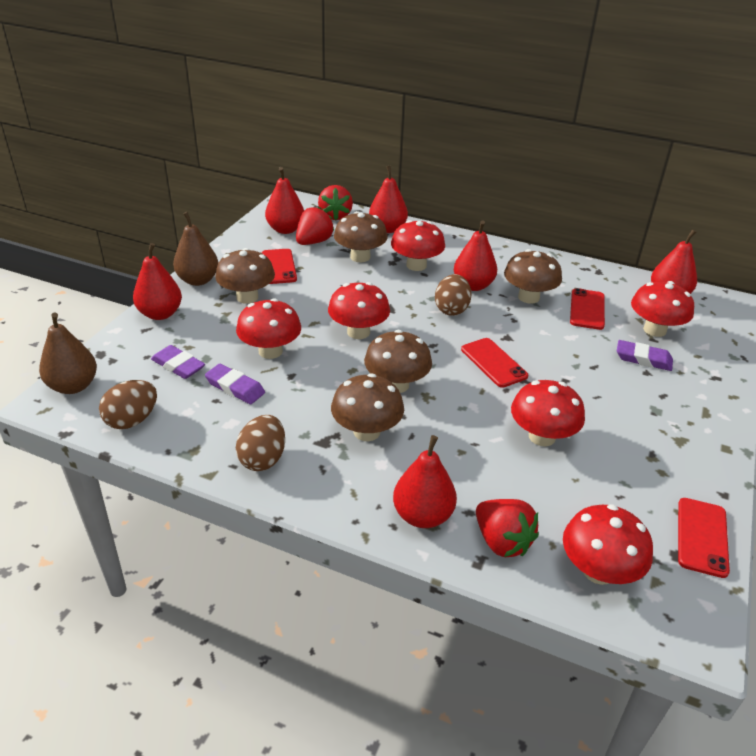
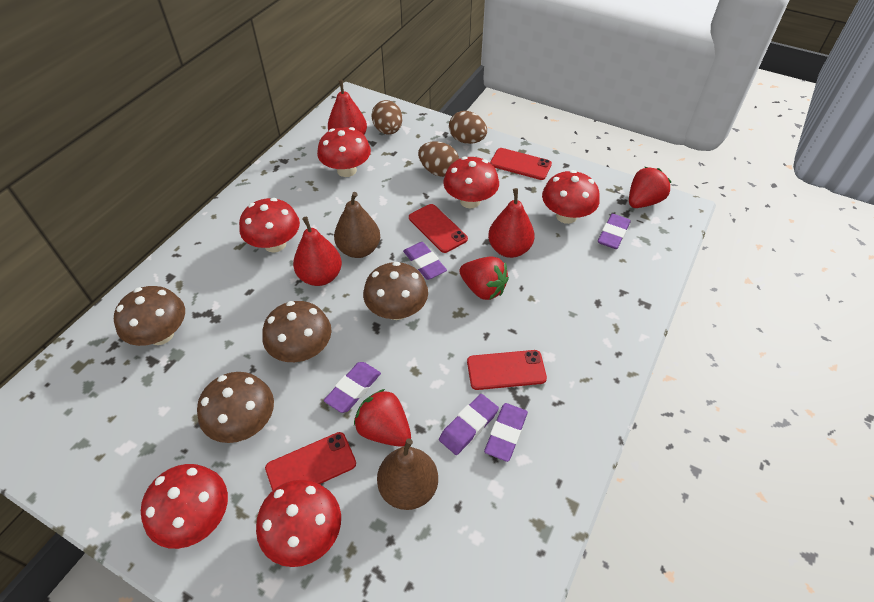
brown mushroom: 5 -> 4
purple eraser: 3 -> 5
red pear: 6 -> 3

